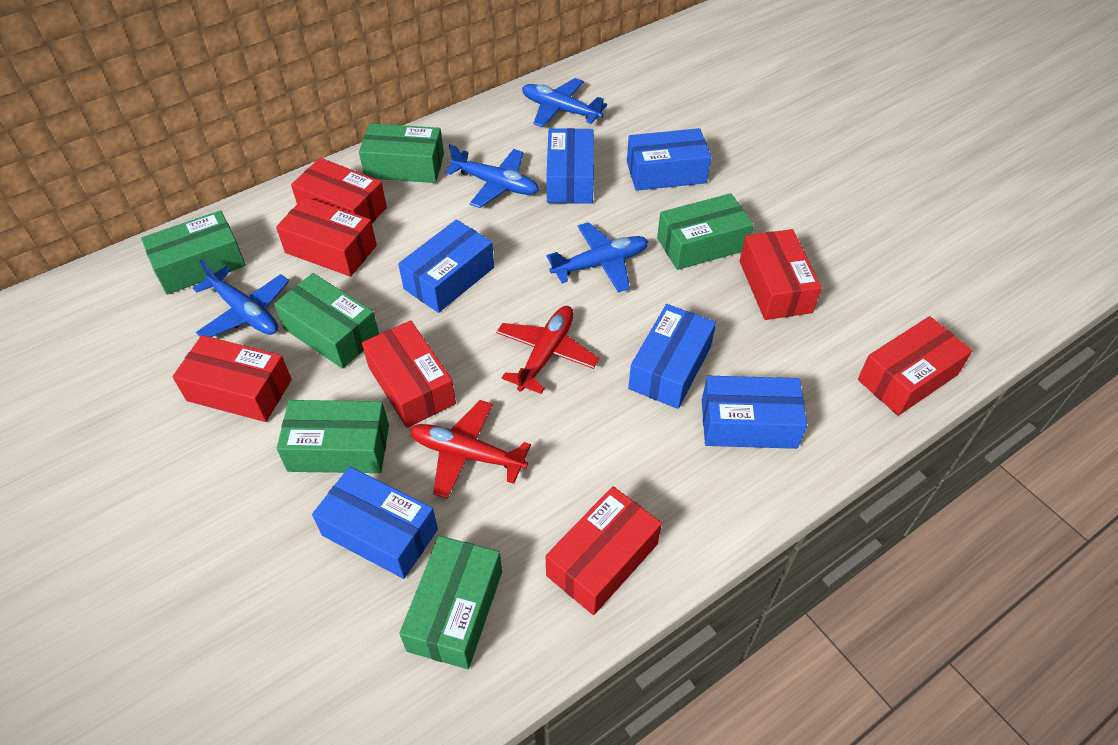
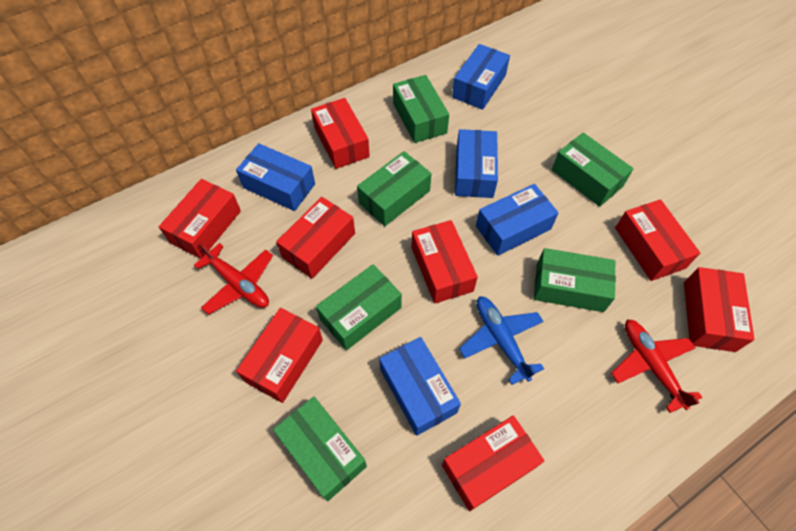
blue box: 6 -> 5
blue plane: 4 -> 1
red box: 7 -> 8

